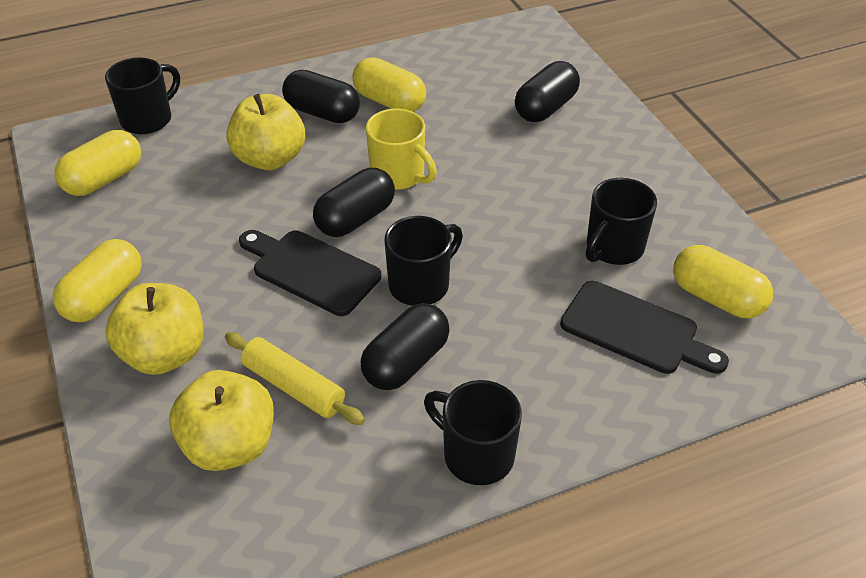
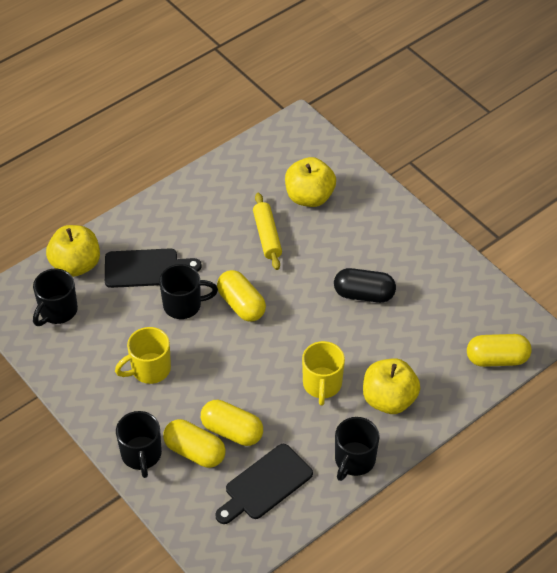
black capsule: 4 -> 1
yellow mug: 1 -> 2

